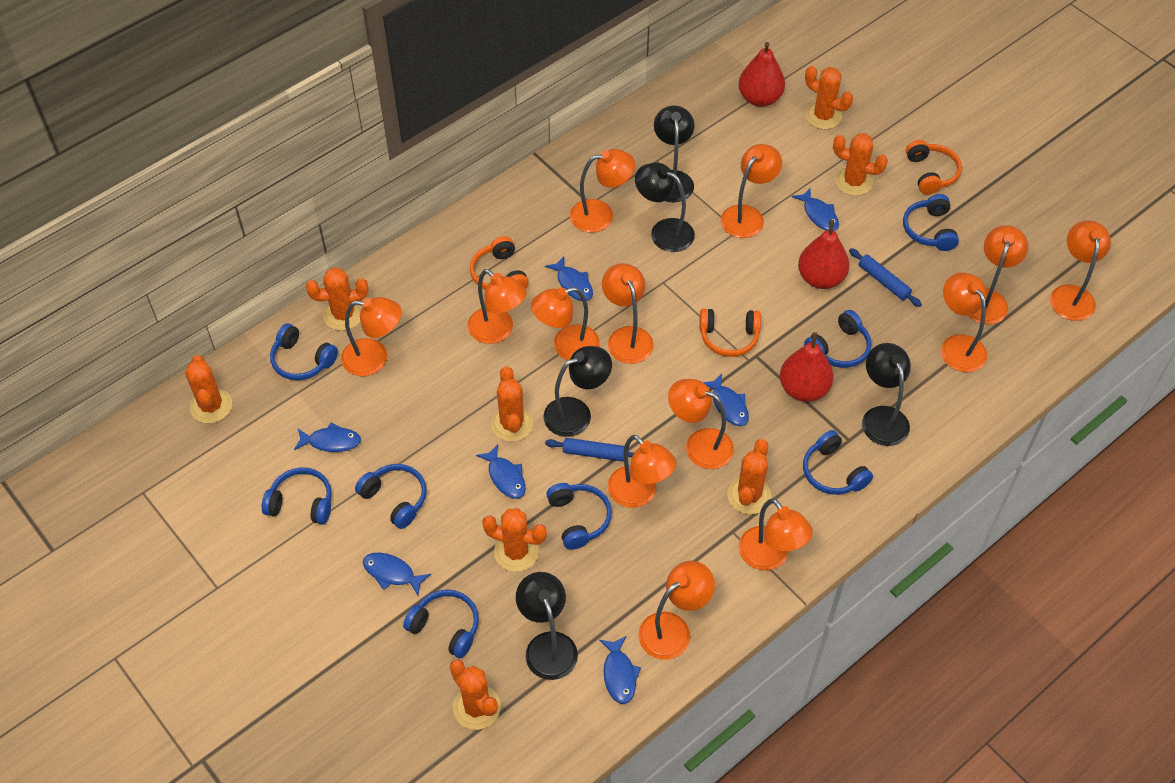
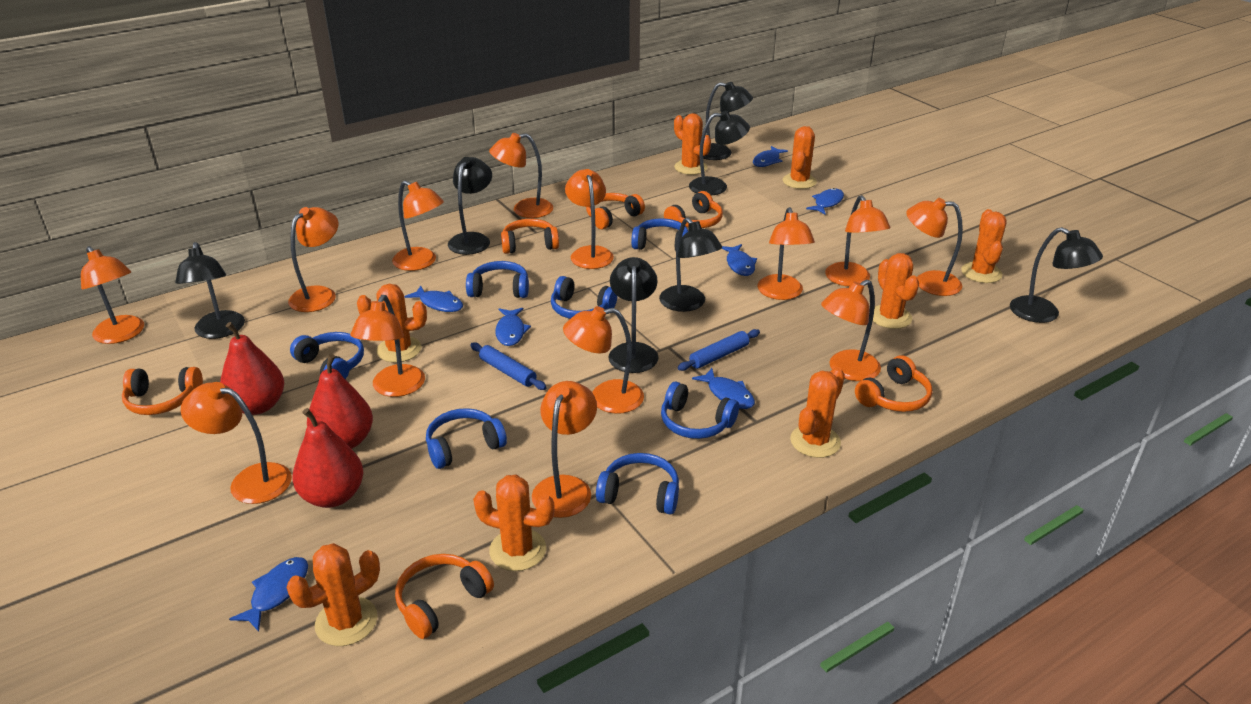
black lamp: 5 -> 7
blue headphones: 8 -> 7
orange headphones: 3 -> 6

